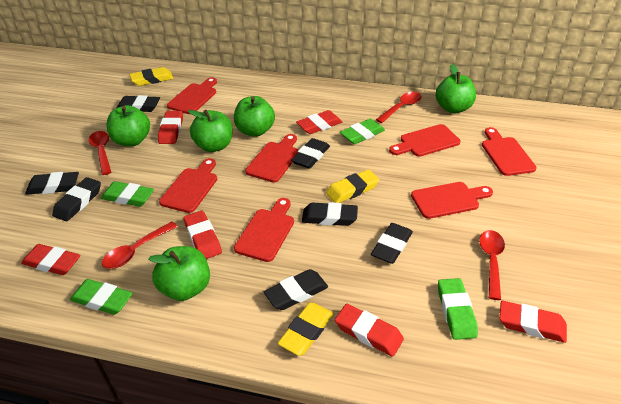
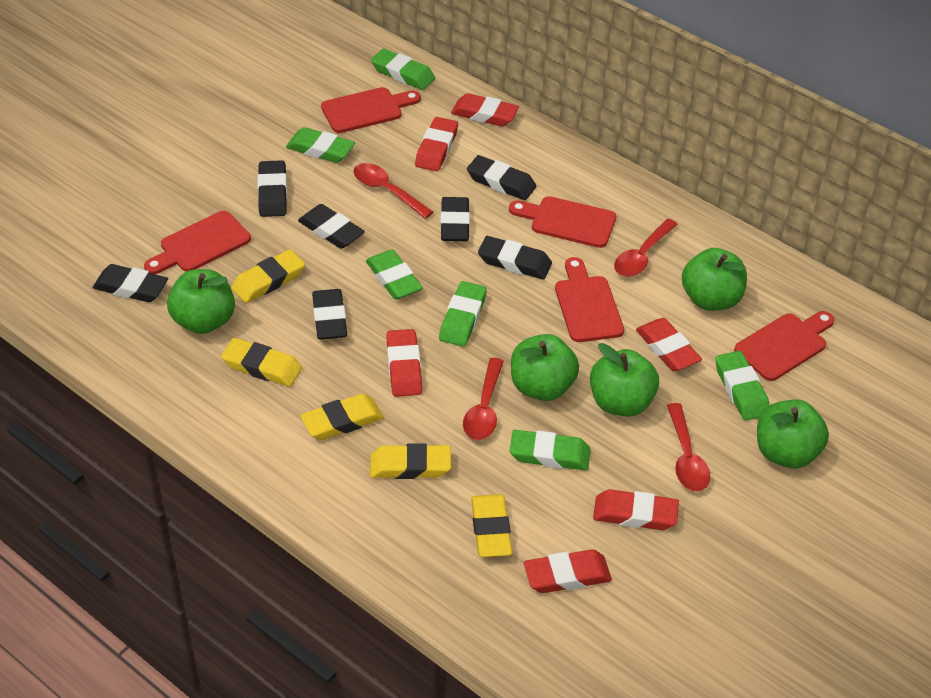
green eraser: 4 -> 6
red cutting board: 7 -> 5
yellow eraser: 3 -> 5

